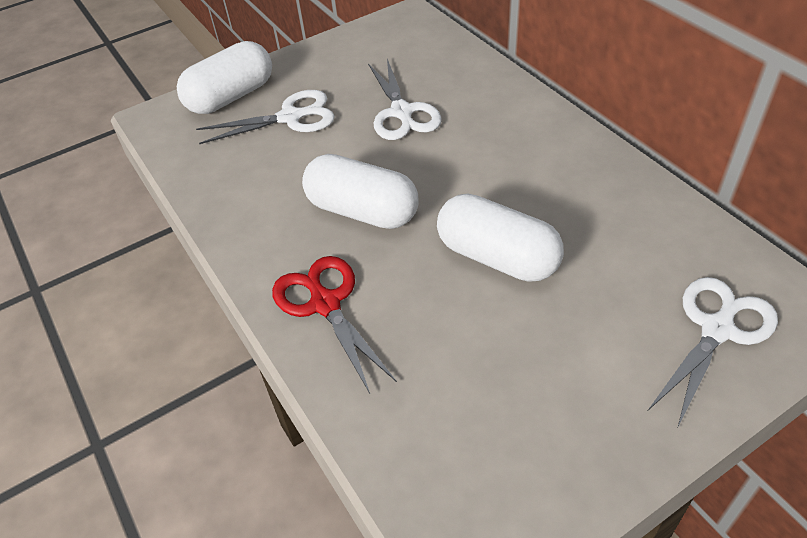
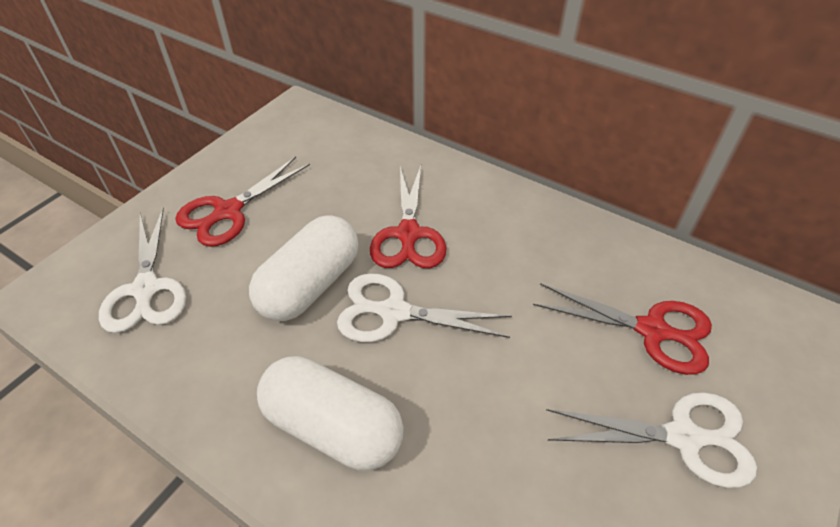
red scissors: 1 -> 3
white capsule: 3 -> 2

